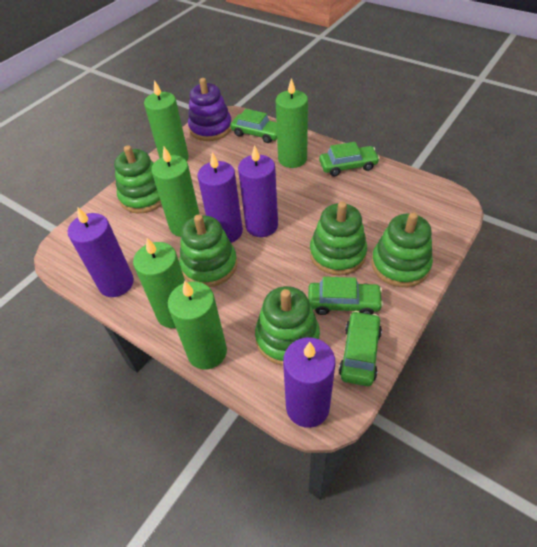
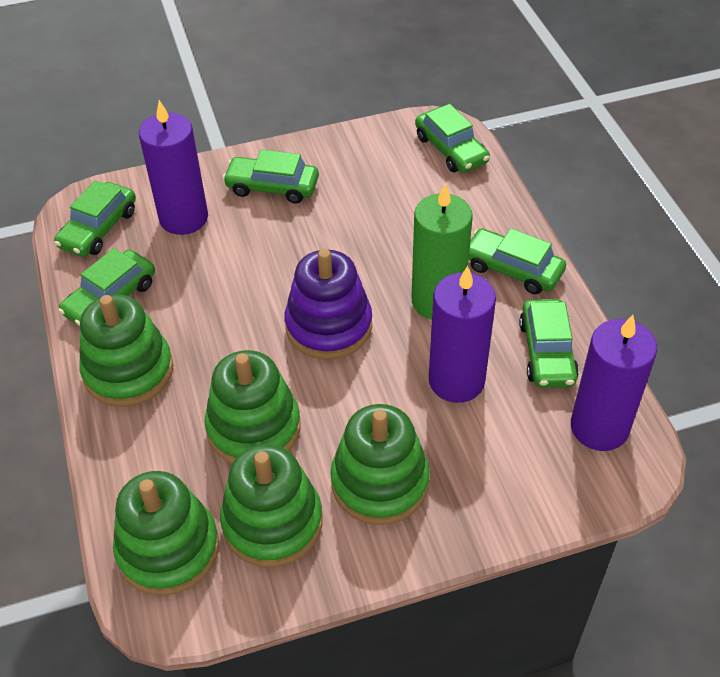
green candle: 5 -> 1
green car: 4 -> 6
purple candle: 4 -> 3

